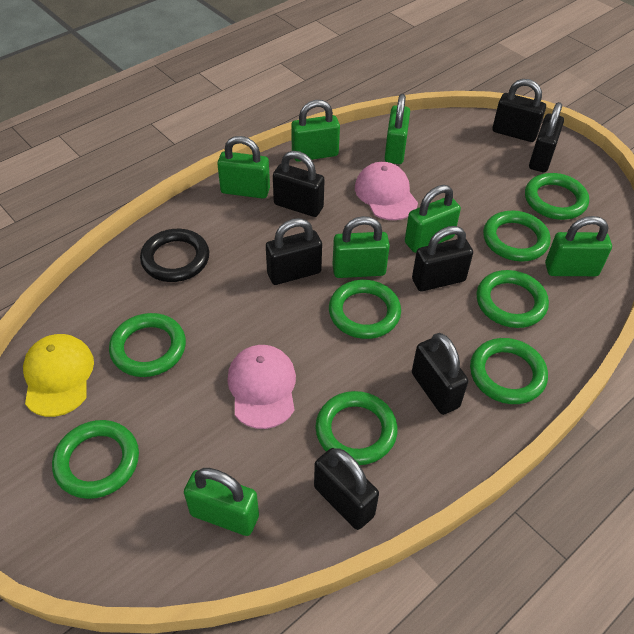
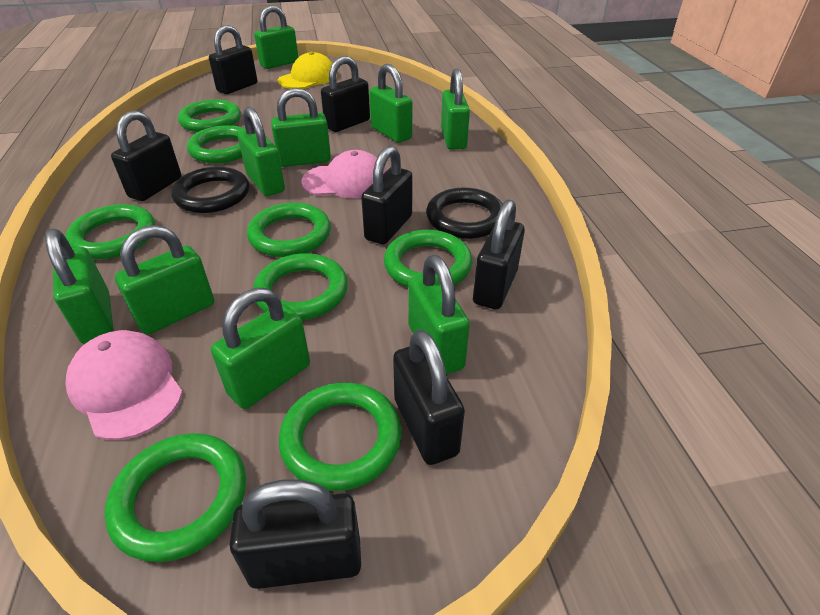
black ring: 1 -> 2
green padlock: 7 -> 9

